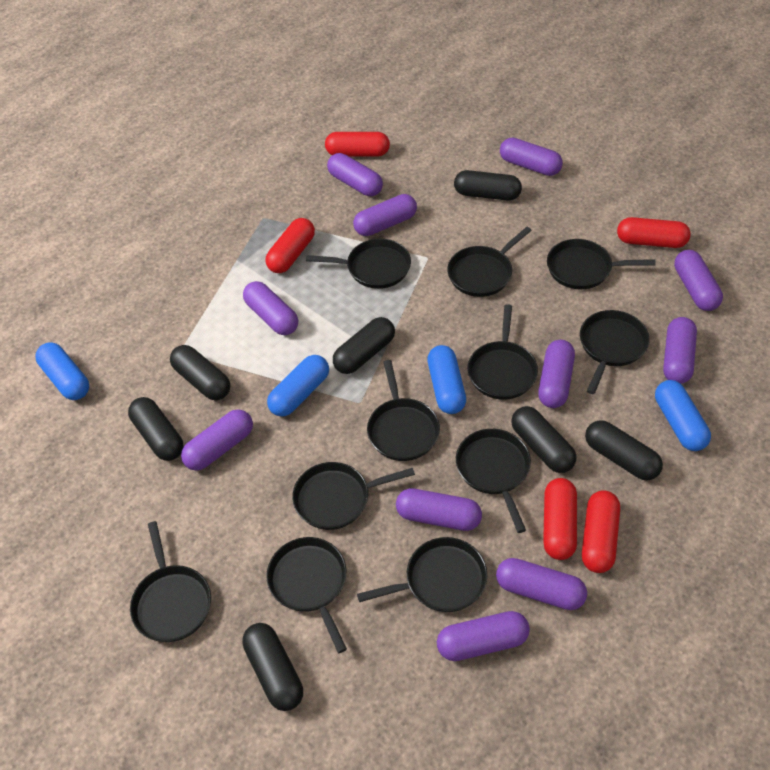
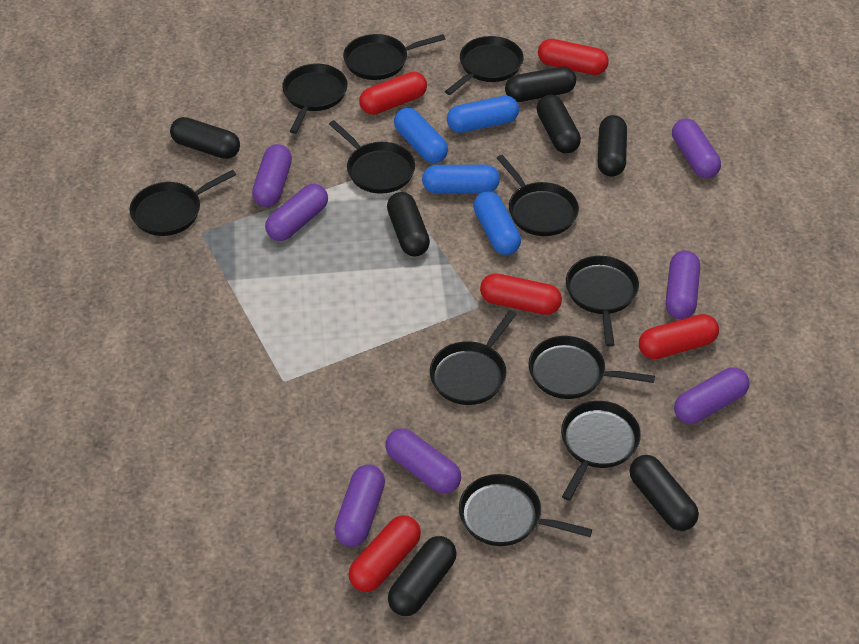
purple capsule: 11 -> 7

